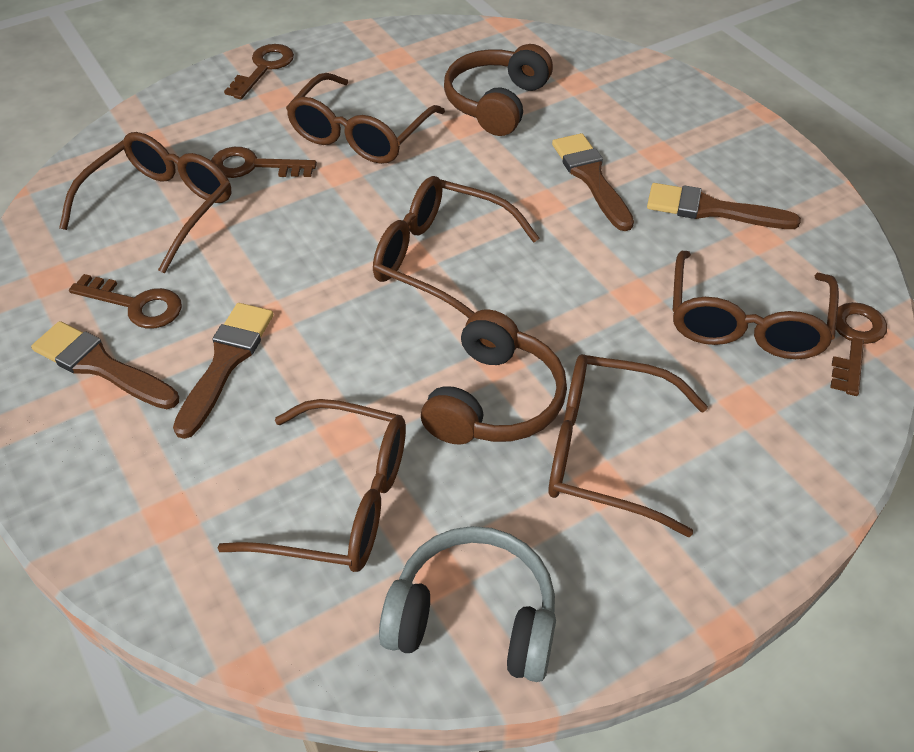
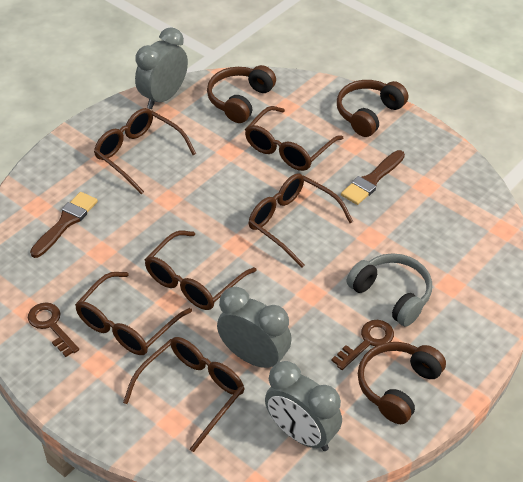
brown brush: 4 -> 2
brown headphones: 2 -> 3
brown key: 4 -> 2
grey clock: 0 -> 3

